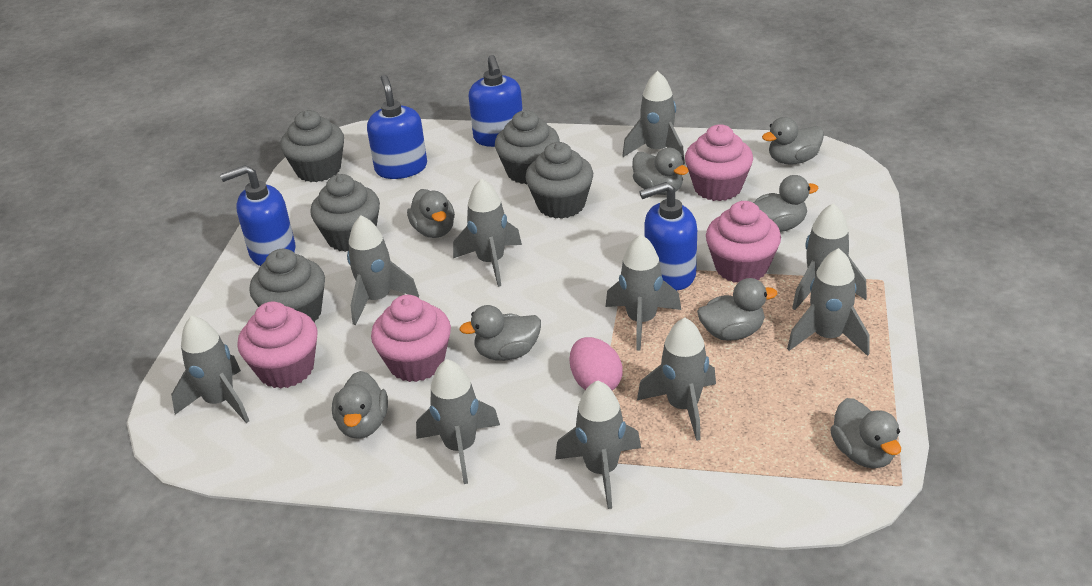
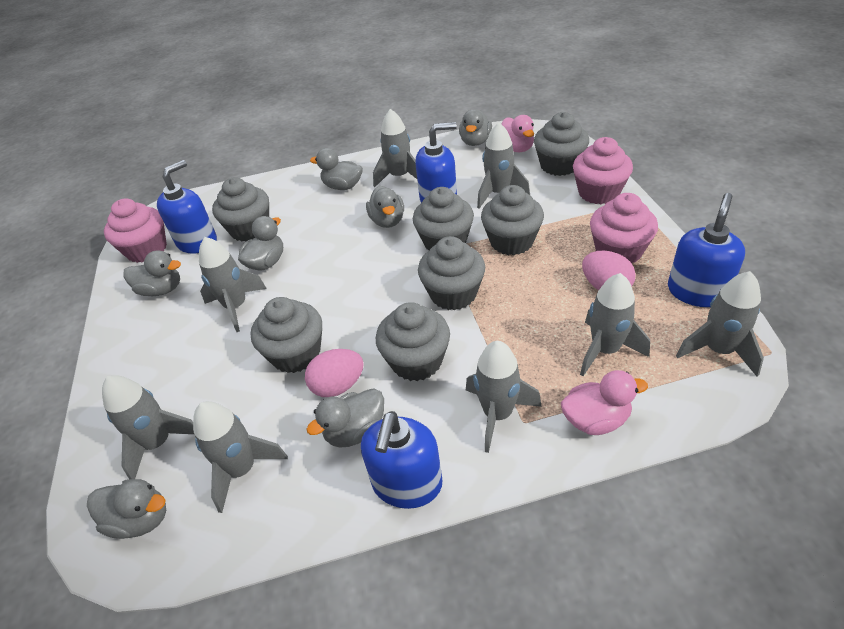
grey cupcake: 5 -> 7
grey duck: 8 -> 7
grey rocket: 10 -> 8
pink cupcake: 4 -> 3
pink duck: 0 -> 2
pink egg: 1 -> 2

